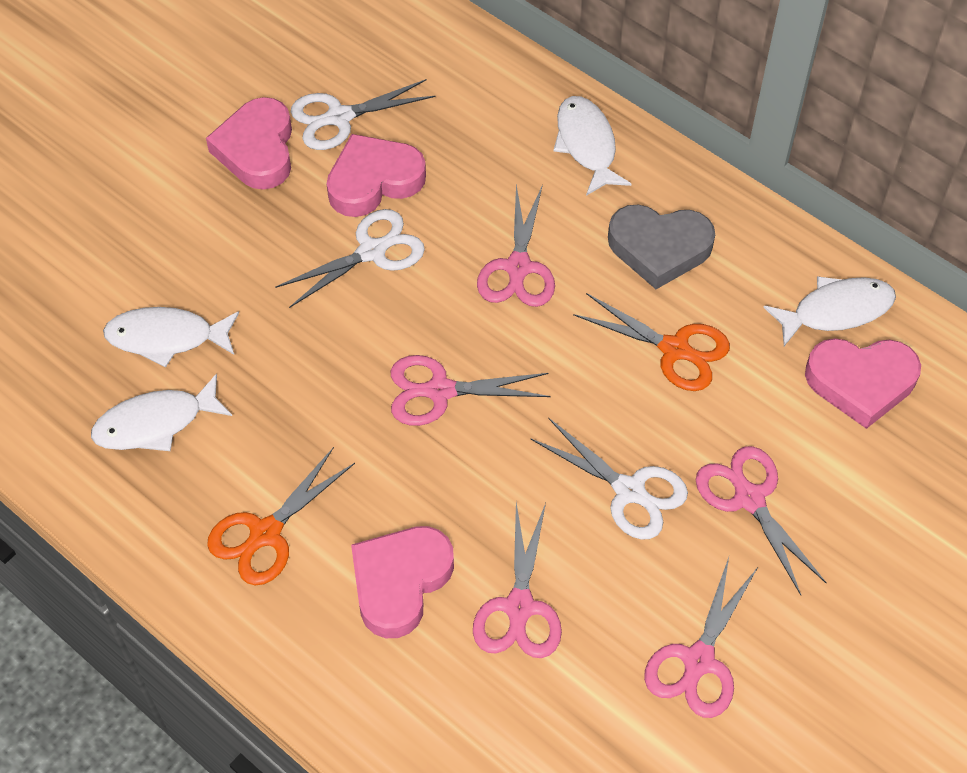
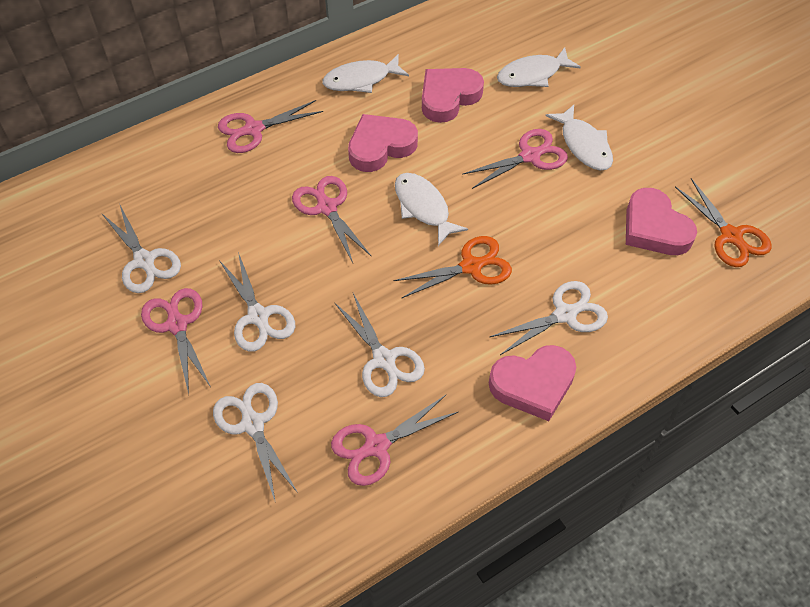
grey heart: 1 -> 0
white scissors: 3 -> 5

